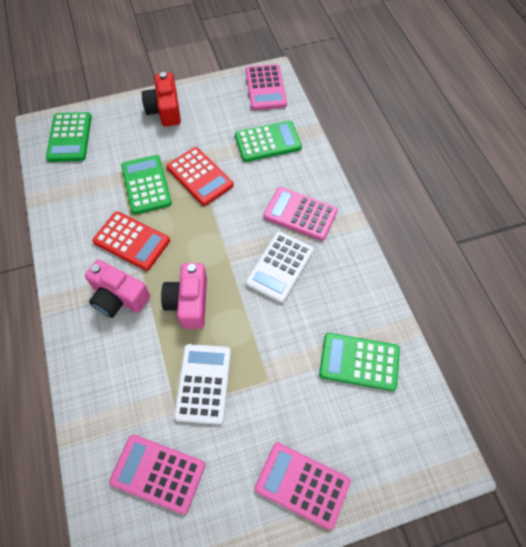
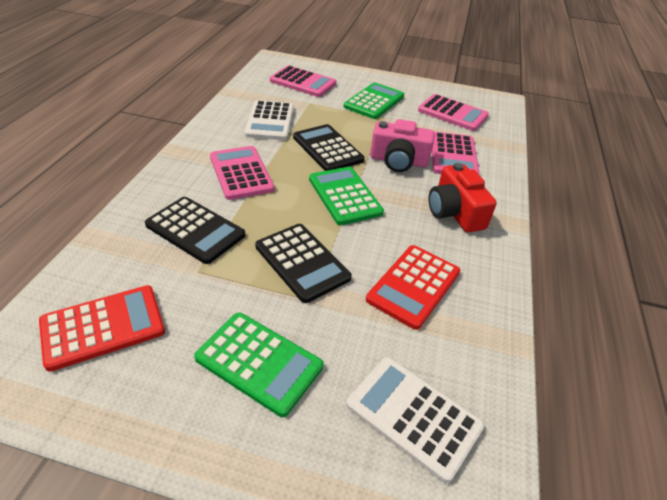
black calculator: 0 -> 3
green calculator: 4 -> 3
pink camera: 2 -> 1

